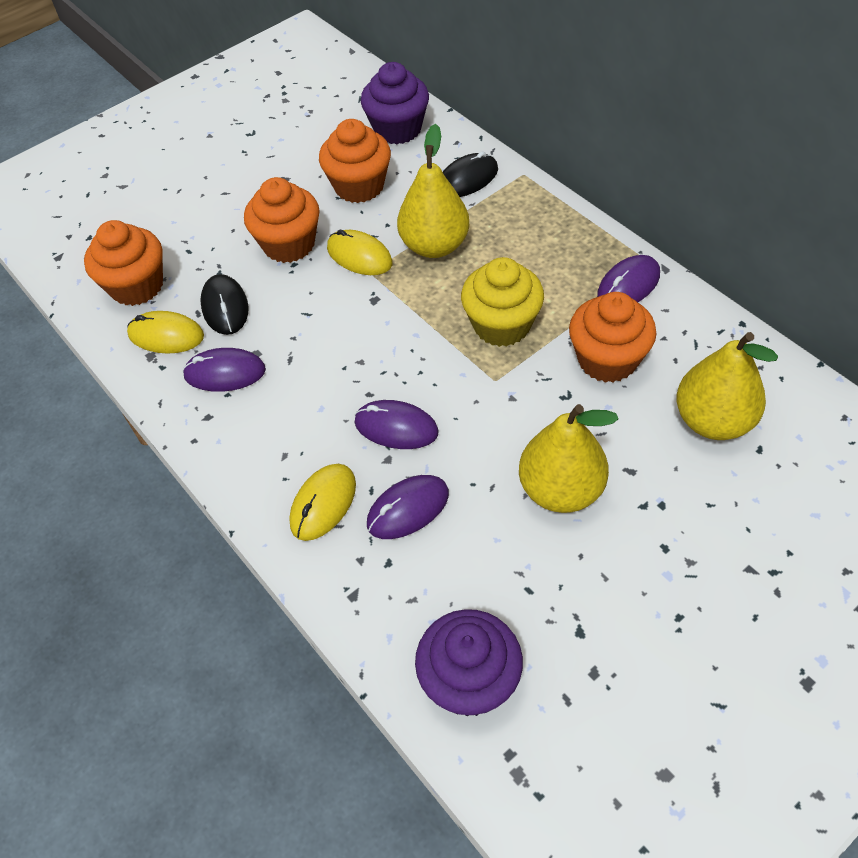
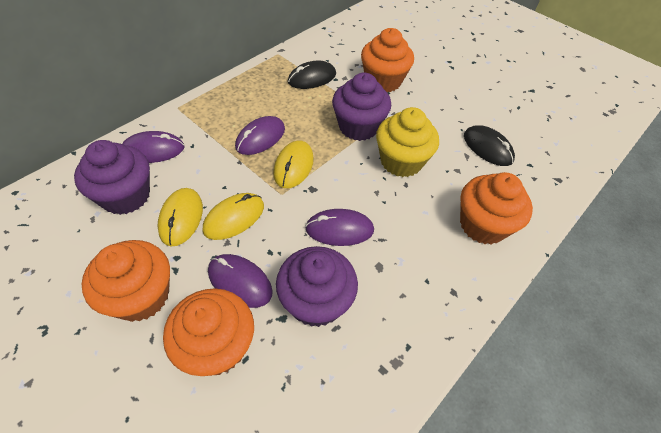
purple cupcake: 2 -> 3
yellow pear: 3 -> 0

